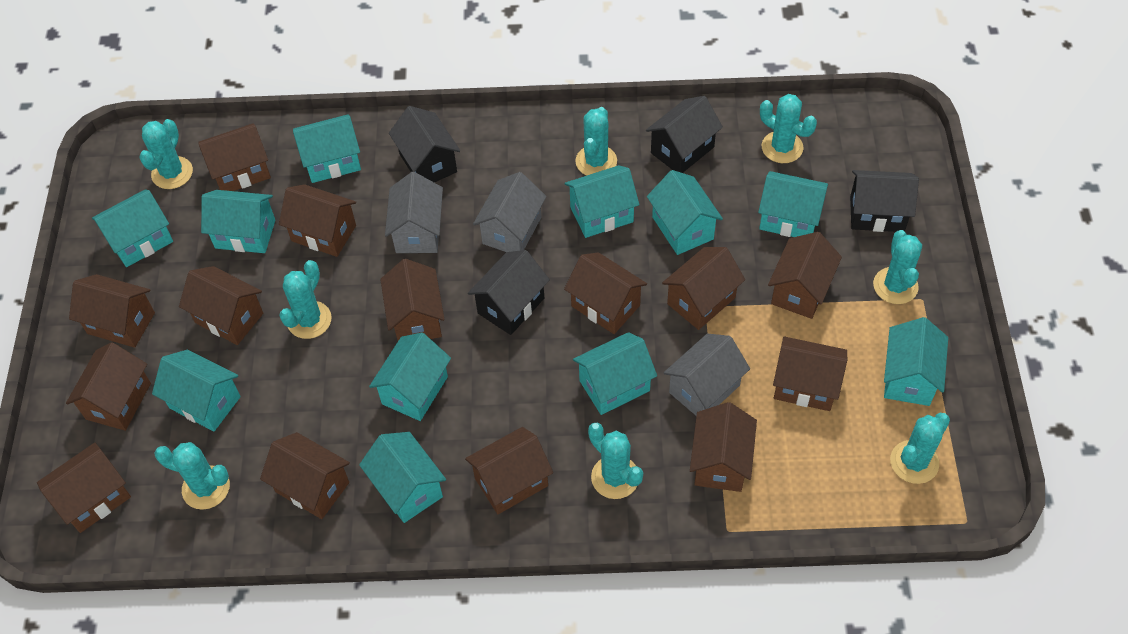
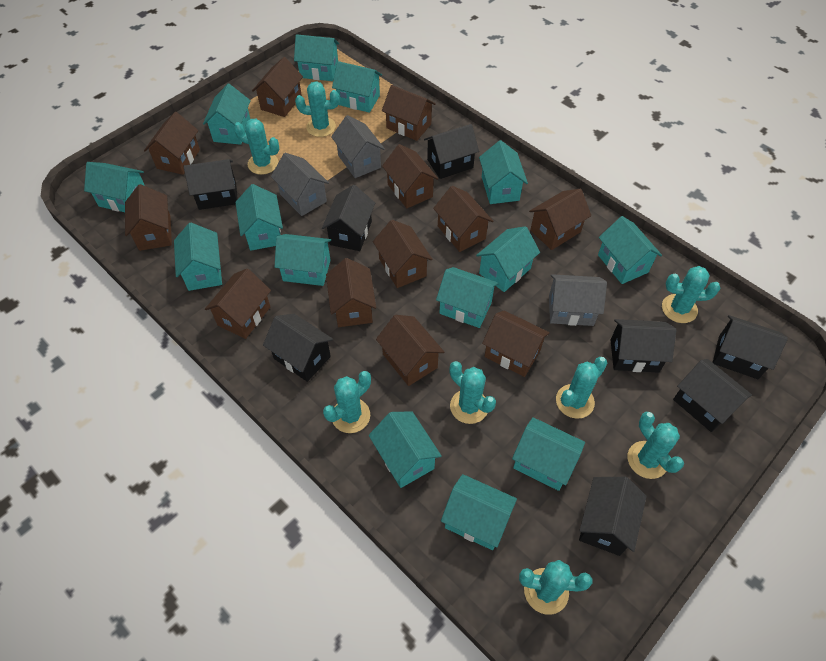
black house: 4 -> 8
brown house: 14 -> 12
turquoise house: 11 -> 14

